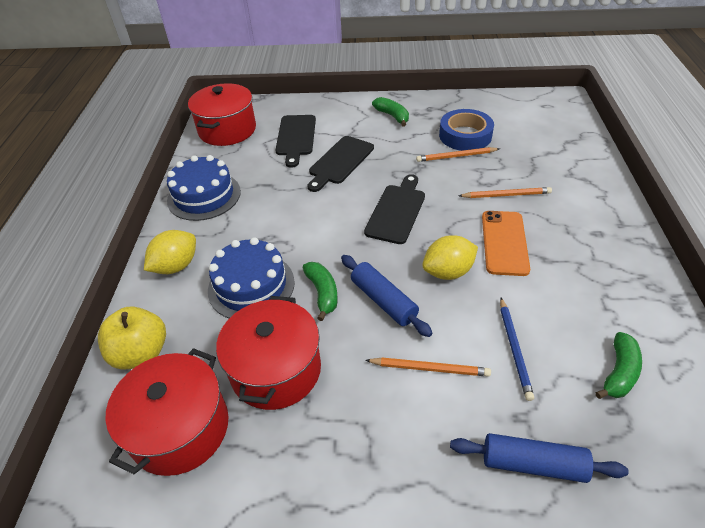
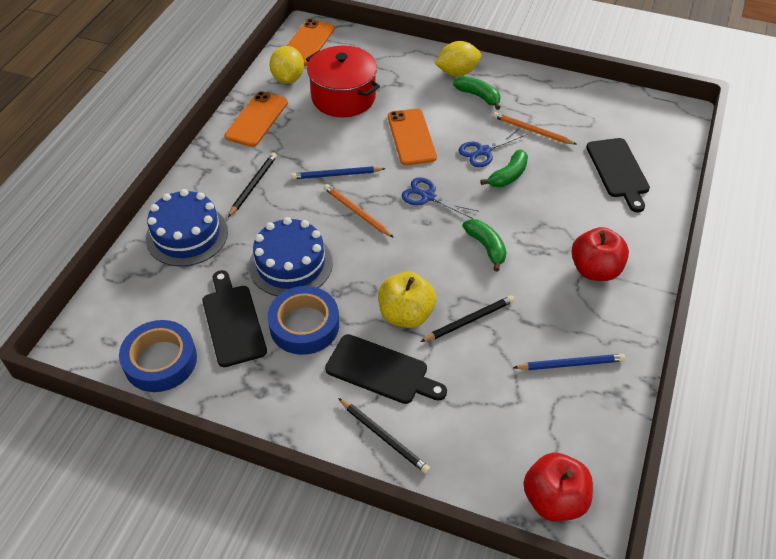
black pencil: 0 -> 3
blue pencil: 1 -> 2
blue rolling pin: 2 -> 0
blue scissors: 0 -> 2
blue tape: 1 -> 2
orange pencil: 3 -> 2
orange phone: 1 -> 3
red apple: 0 -> 2
red pot: 3 -> 1

